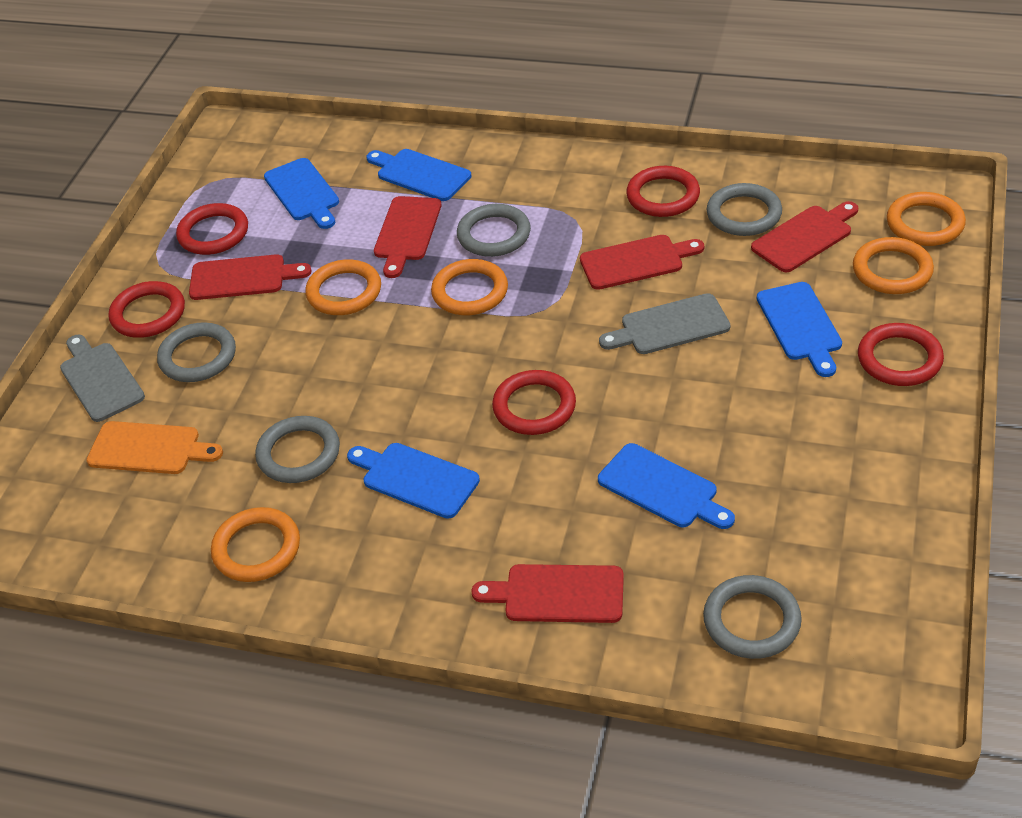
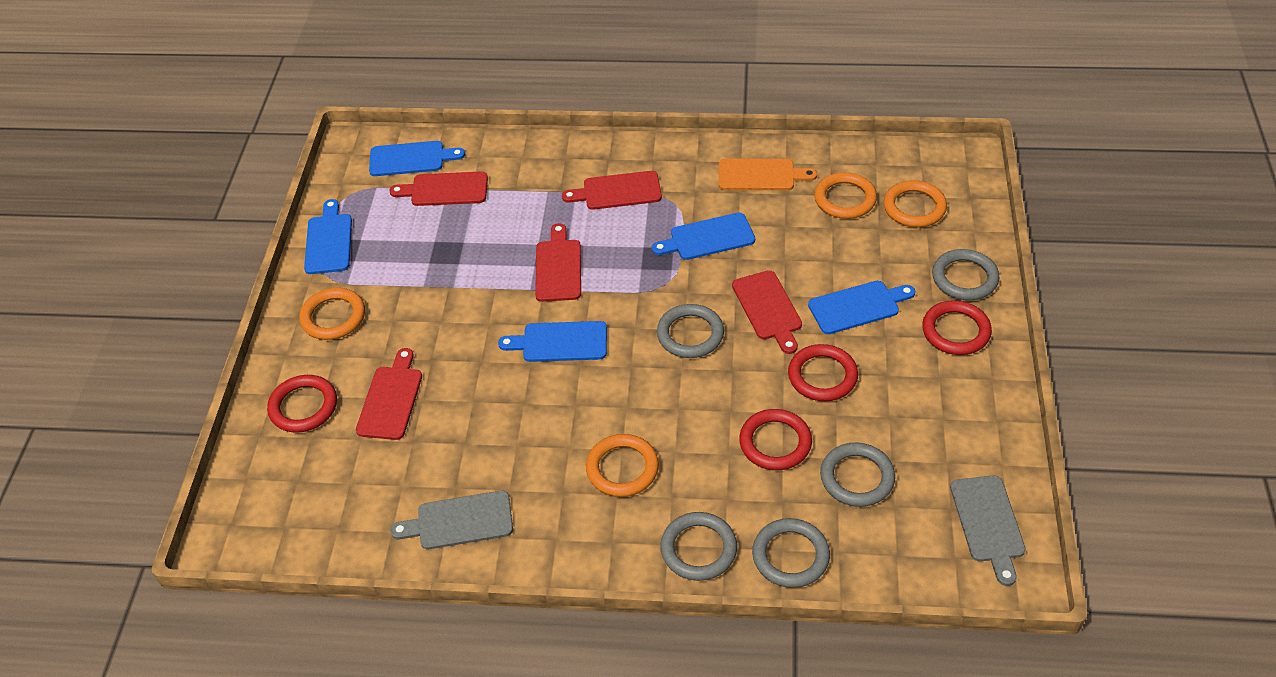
orange ring: 5 -> 4
red ring: 5 -> 4

